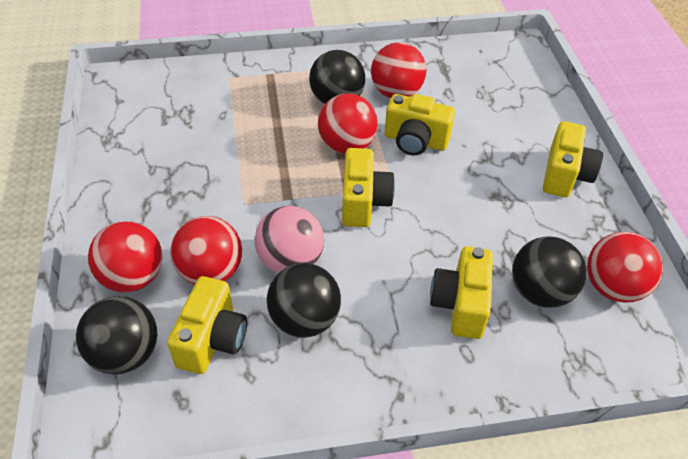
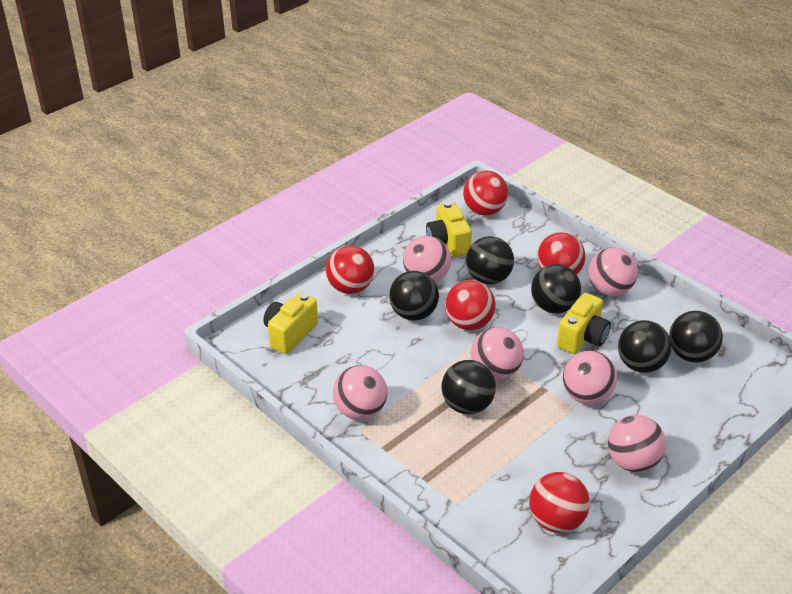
black ball: 4 -> 6
pink ball: 1 -> 6
yellow camera: 5 -> 3

